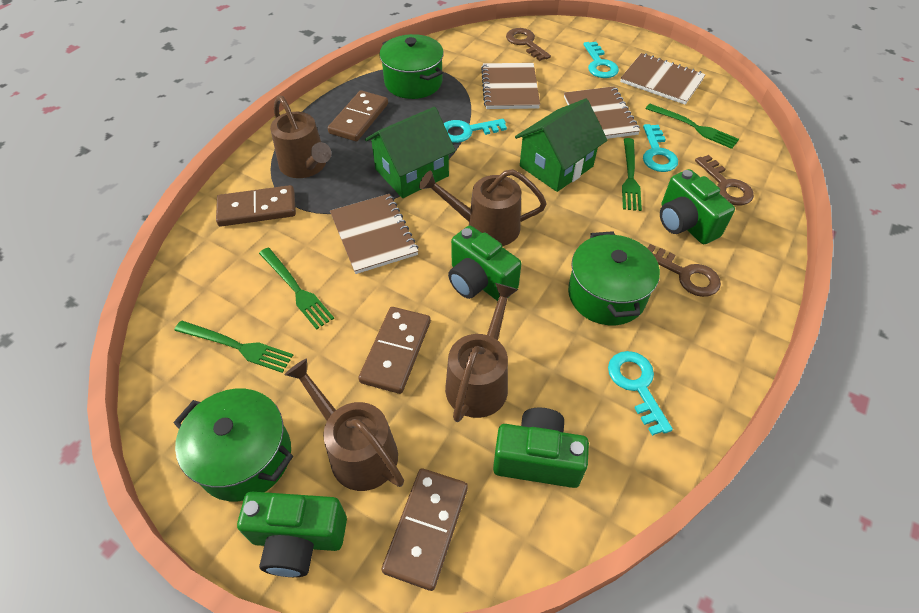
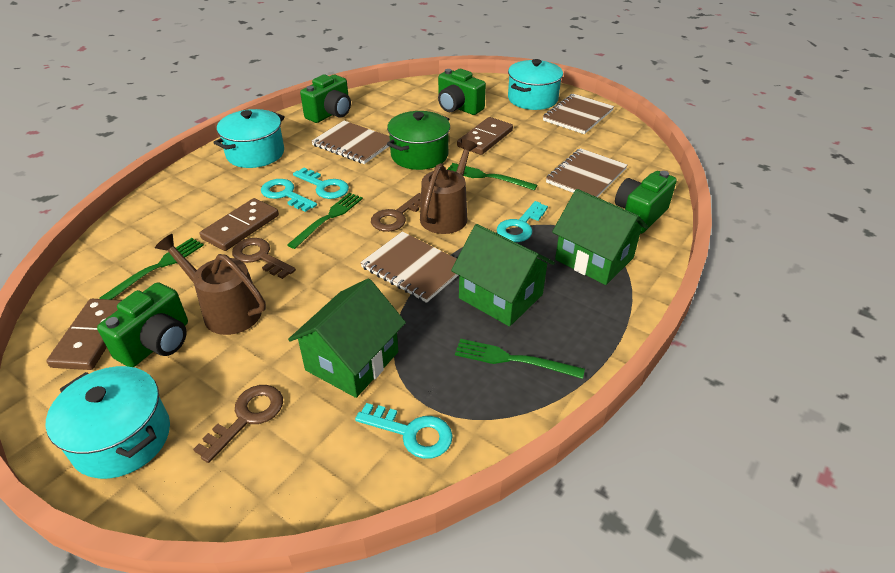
brown domino: 4 -> 3
brown watering can: 4 -> 2
green house: 2 -> 3
green pot: 3 -> 1
turquoise pot: 0 -> 3

